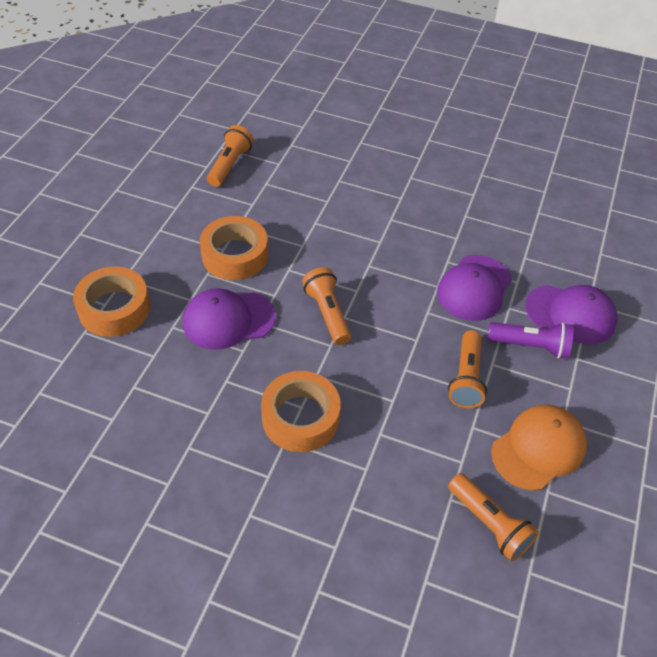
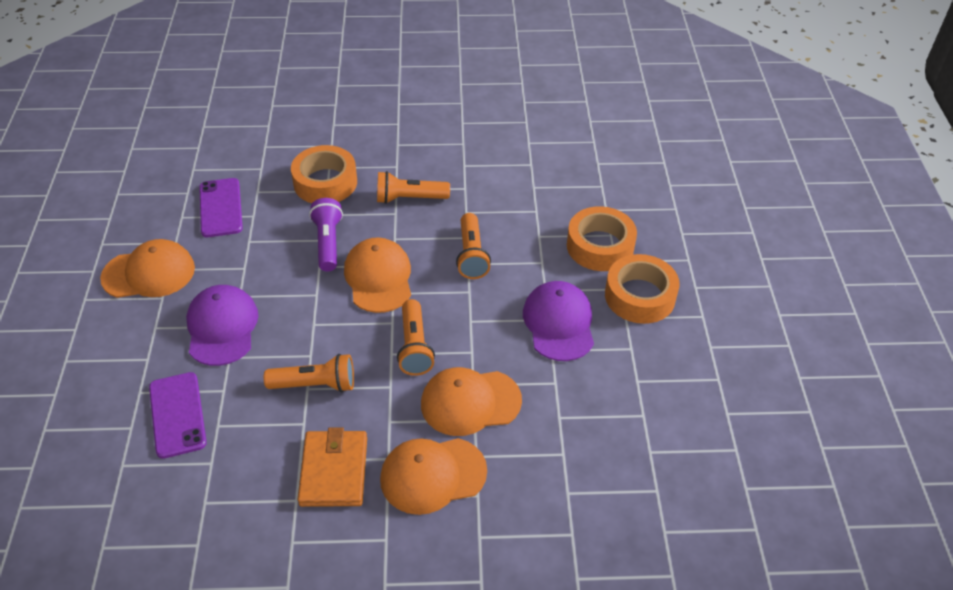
orange cap: 1 -> 4
orange wallet: 0 -> 1
purple cap: 3 -> 2
purple phone: 0 -> 2

